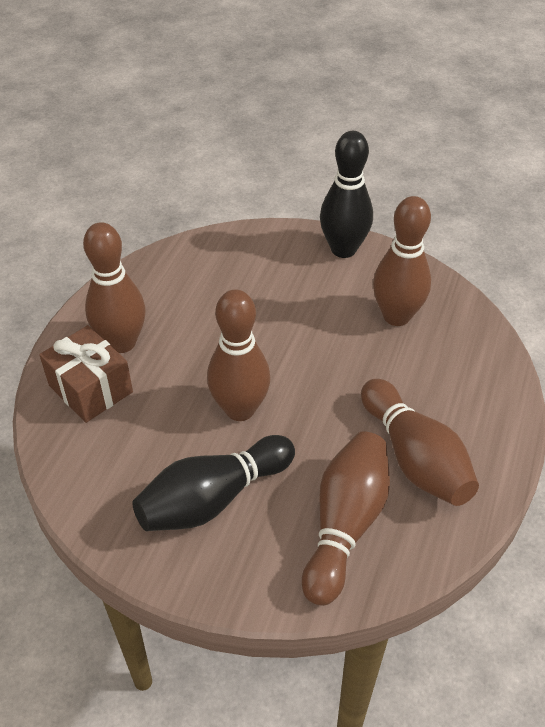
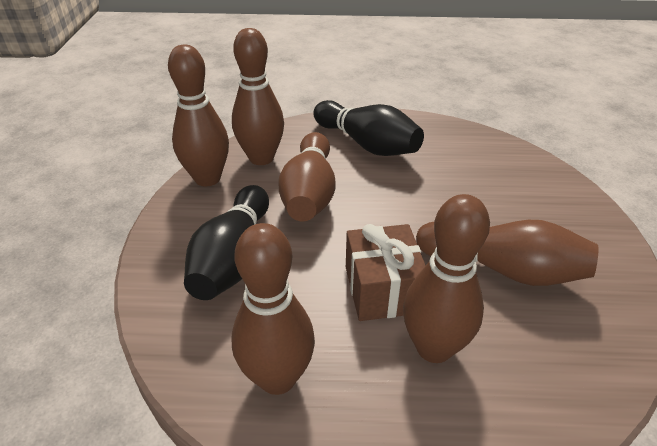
brown bowling pin: 5 -> 6

